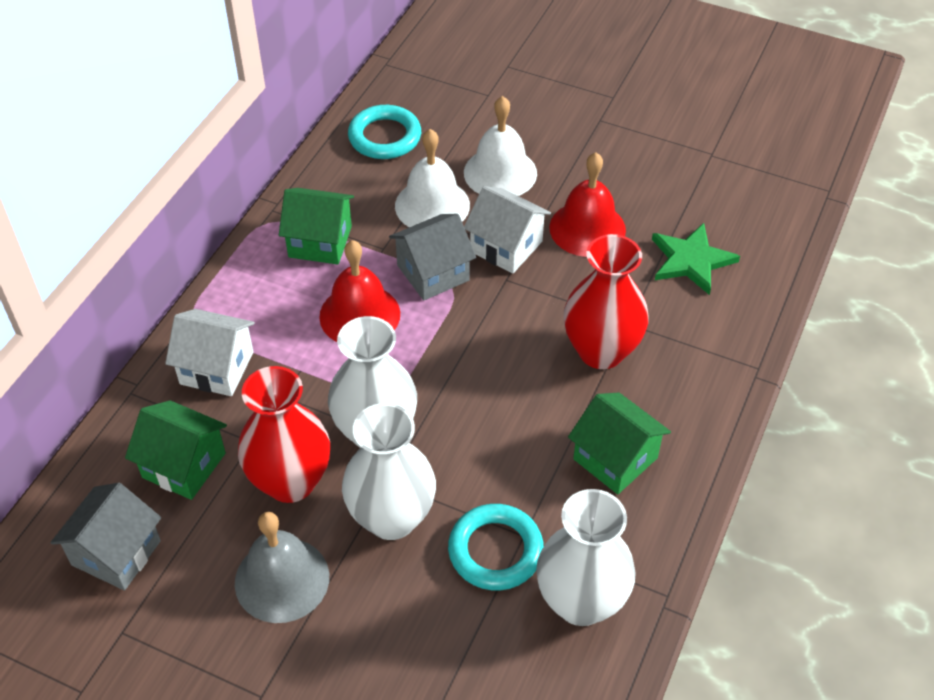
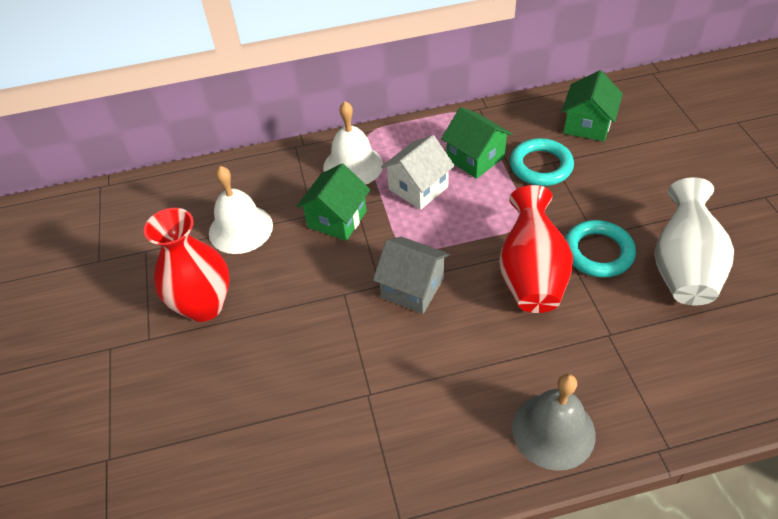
green star: 1 -> 0
grey house: 2 -> 1
red bell: 2 -> 0
white house: 2 -> 1
white vase: 3 -> 1

